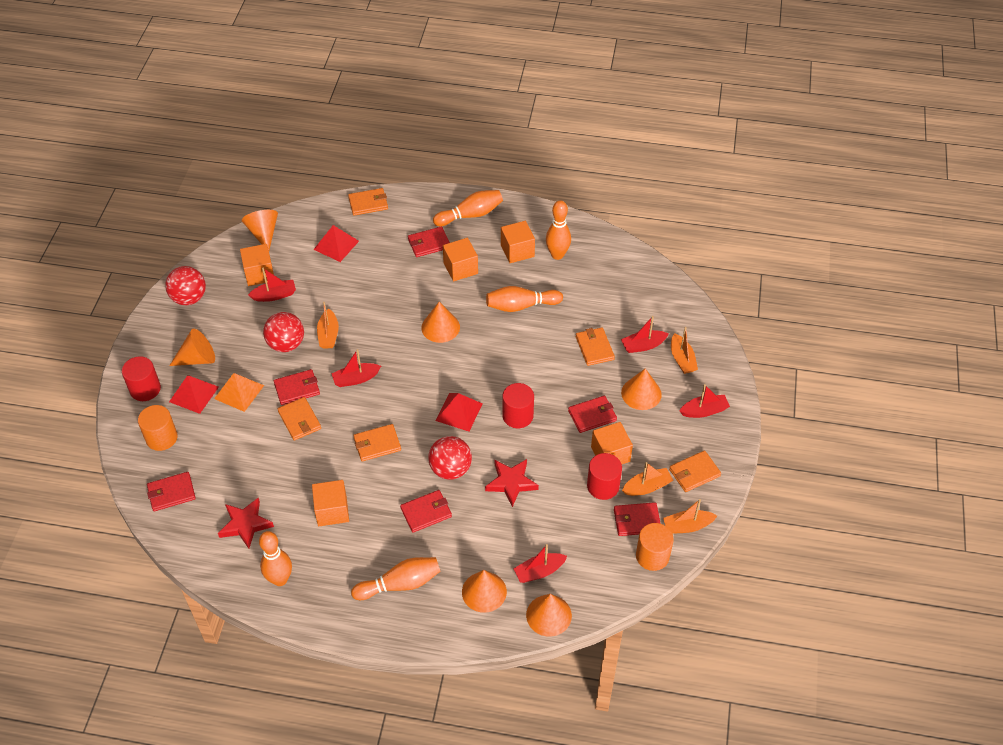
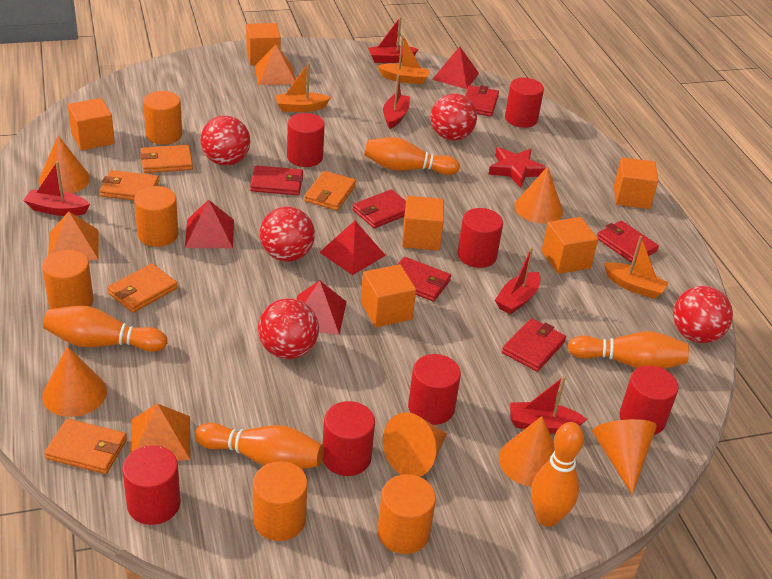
orange boat: 4 -> 3
orange cube: 5 -> 6
orange cylinder: 2 -> 5
orange pyramid: 1 -> 3
red ball: 3 -> 5
red cylinder: 3 -> 7
red pyramid: 3 -> 4
red star: 2 -> 1

